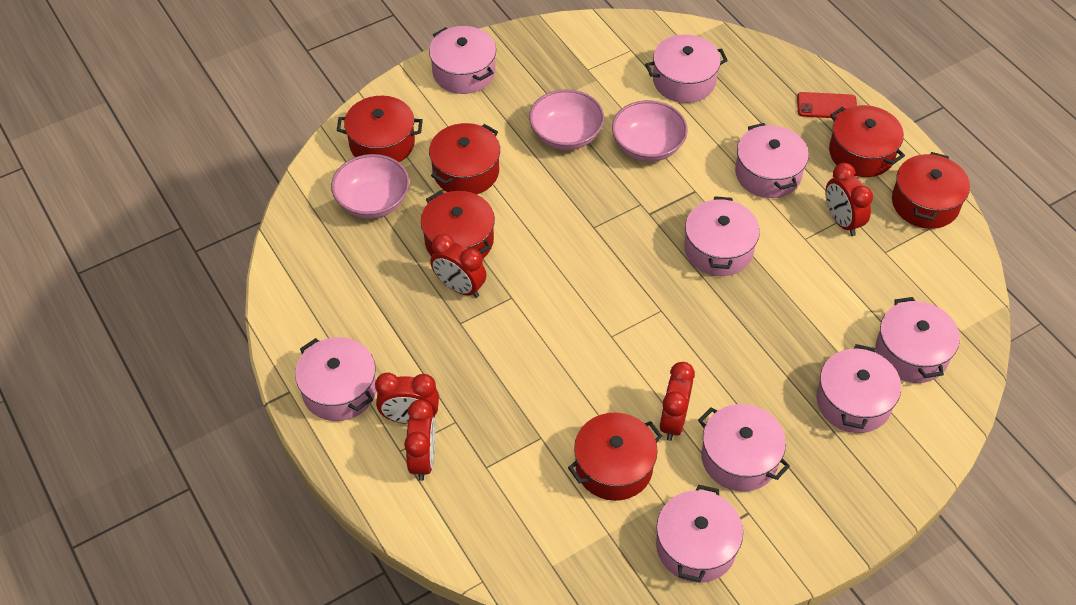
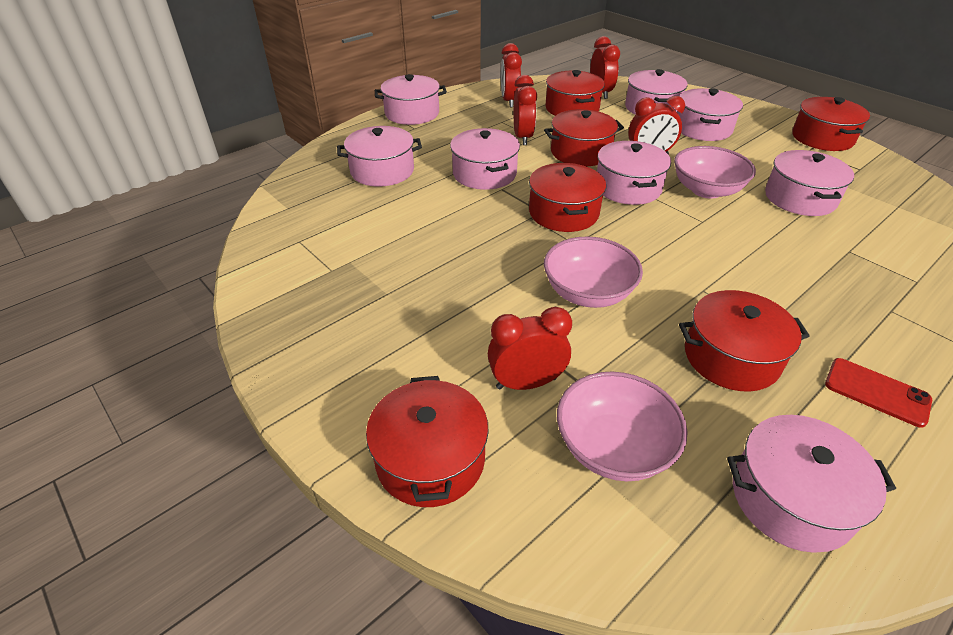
pink pot: 9 -> 8

